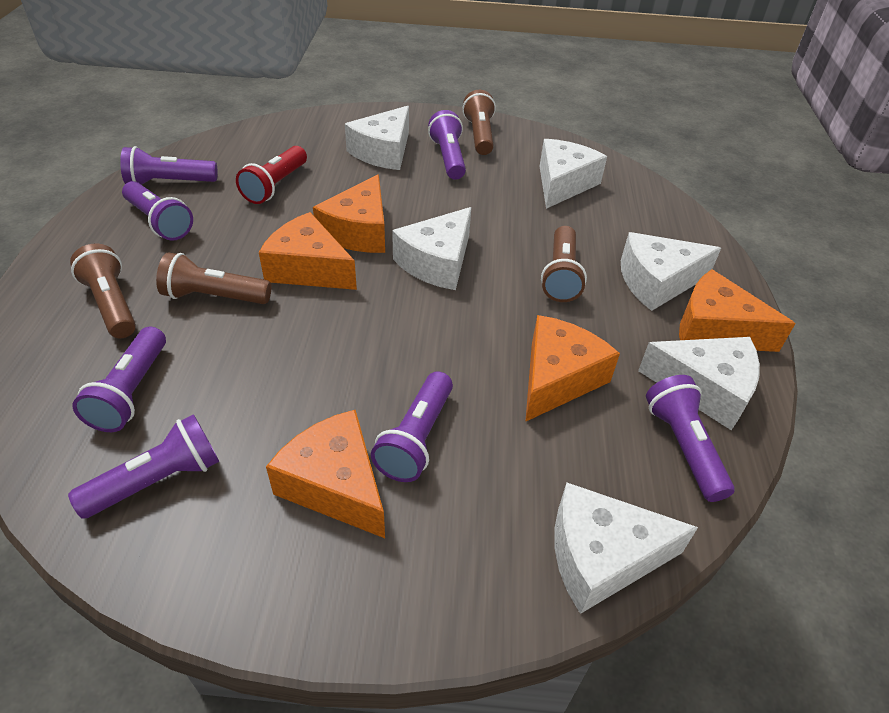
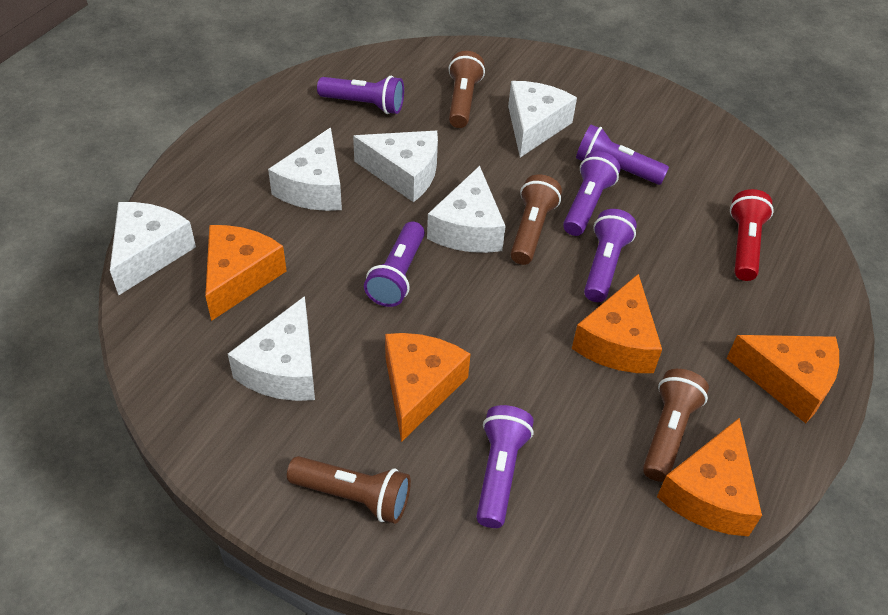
purple flashlight: 7 -> 6

